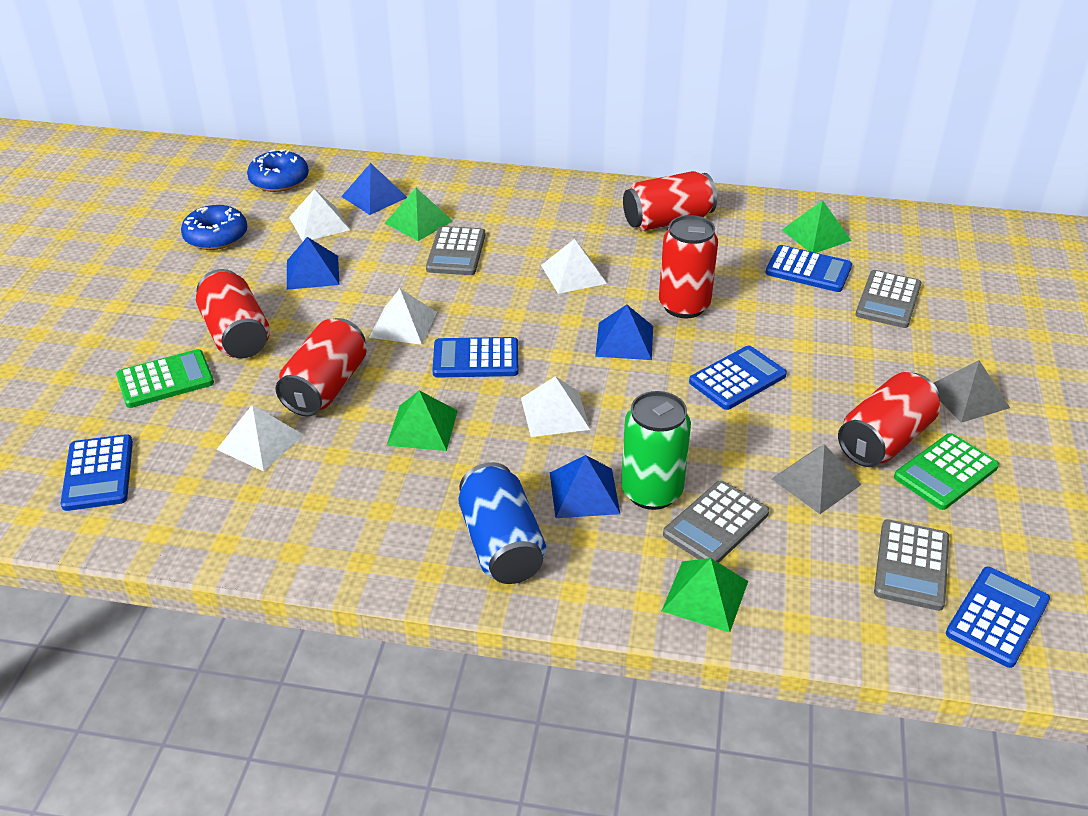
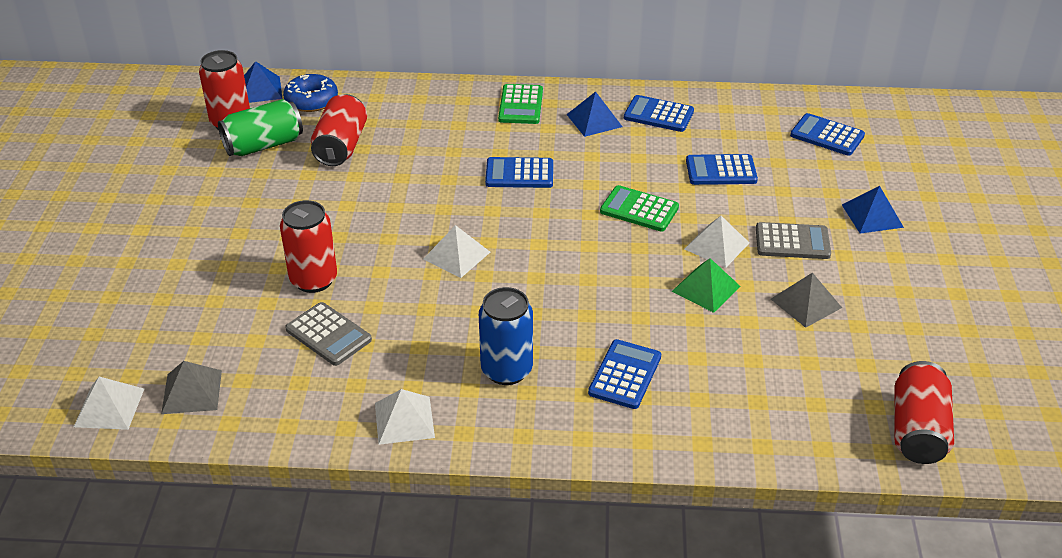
blue donut: 2 -> 1
blue pyramid: 4 -> 3
green pyramid: 4 -> 1
grey calculator: 4 -> 2
red can: 5 -> 4
white pyramid: 5 -> 4

